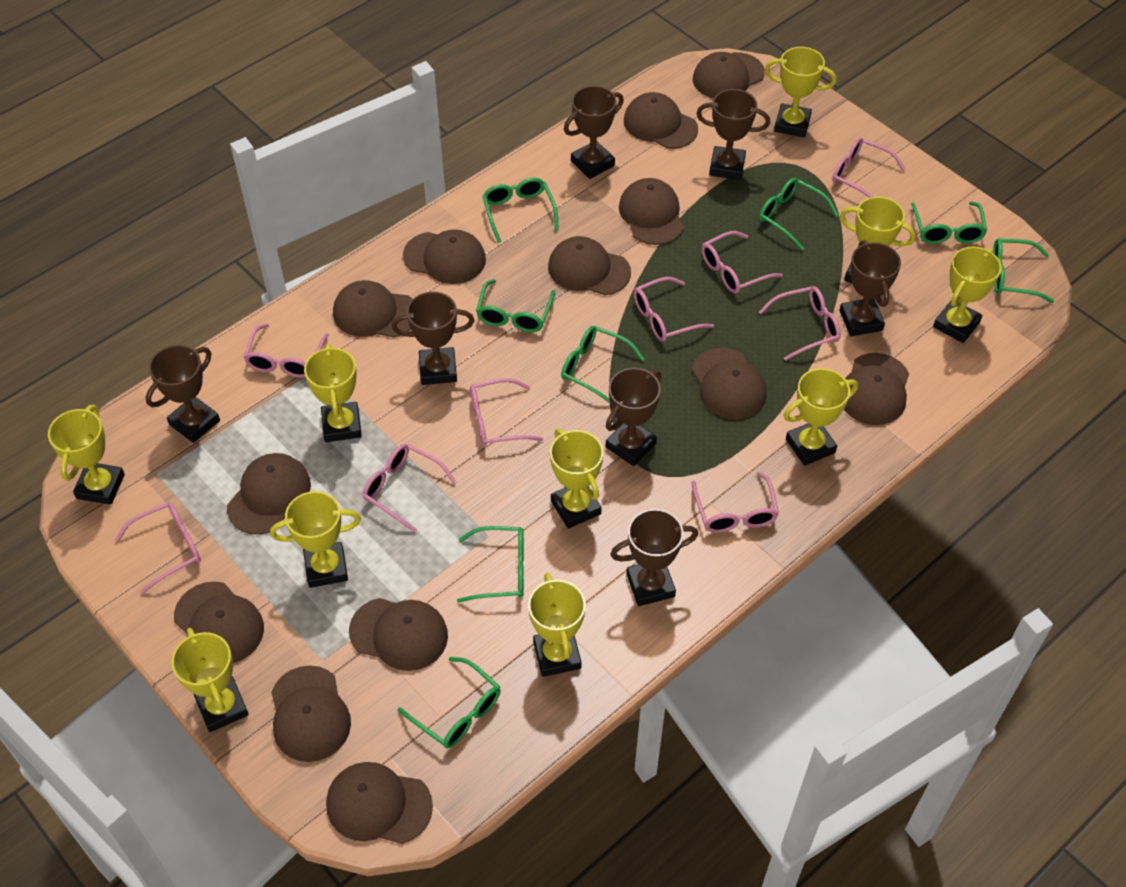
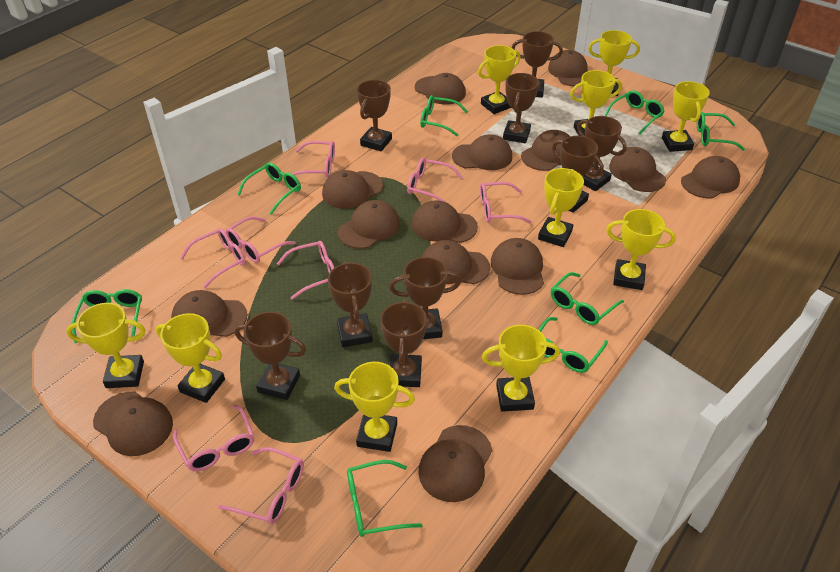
brown cap: 13 -> 14
brown trophy: 7 -> 9
pink glasses: 9 -> 8

